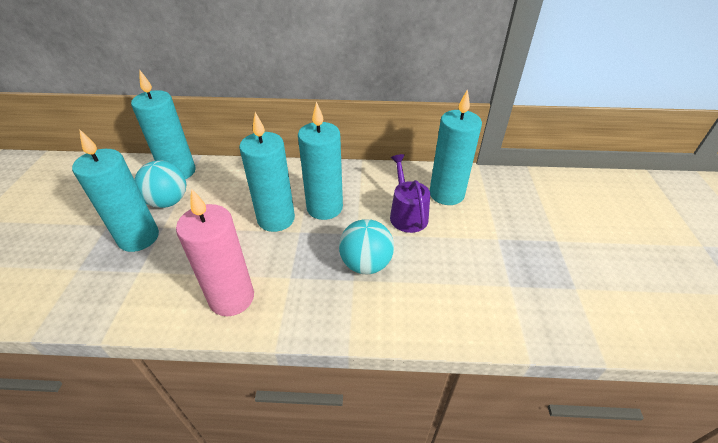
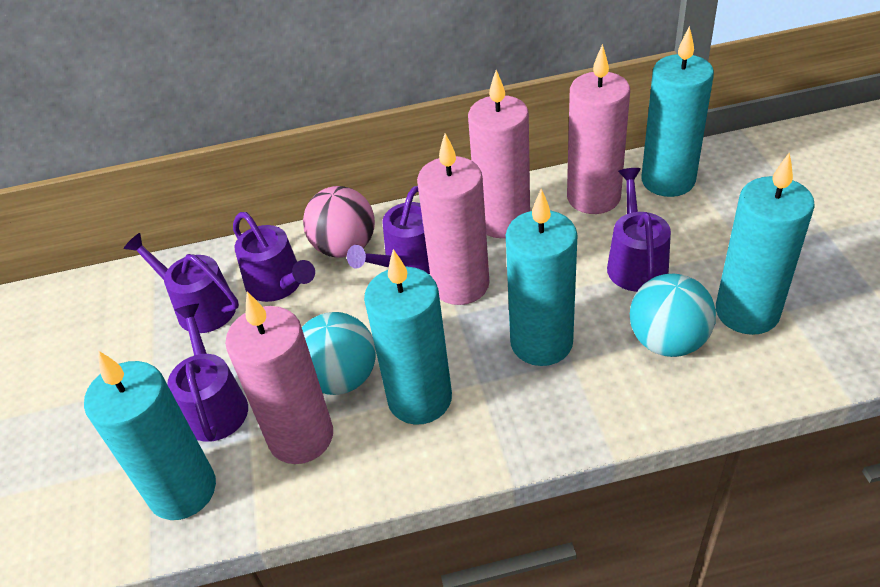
pink ball: 0 -> 1
pink candle: 1 -> 4
purple watering can: 1 -> 5

